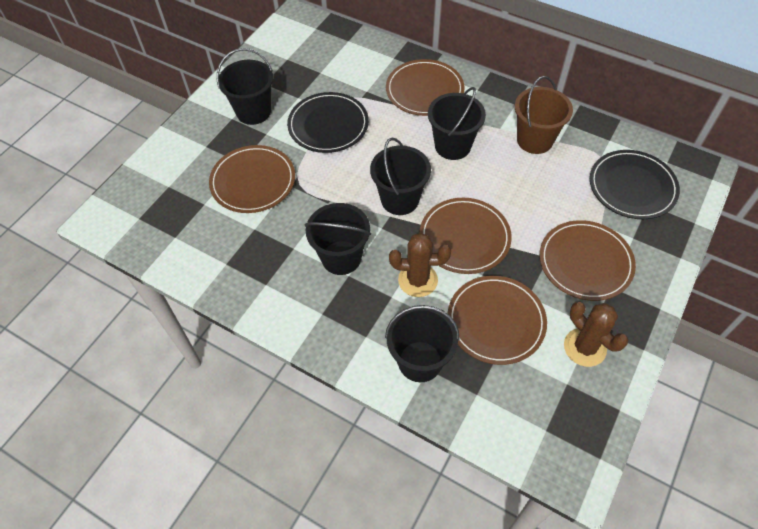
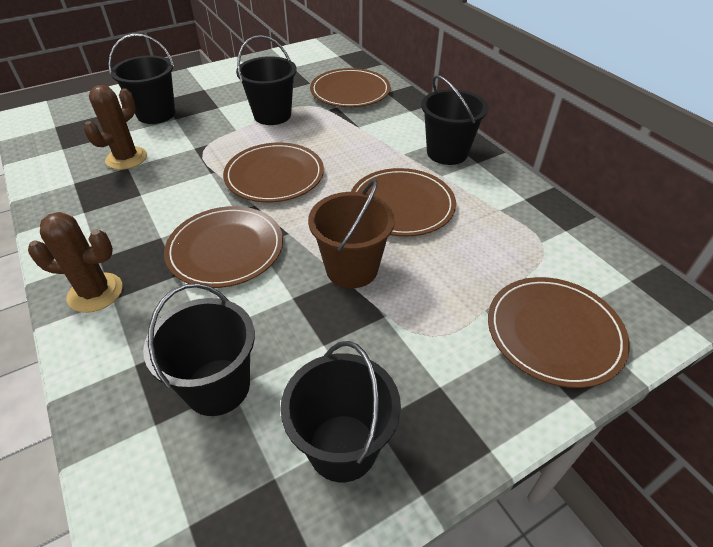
black plate: 2 -> 0

